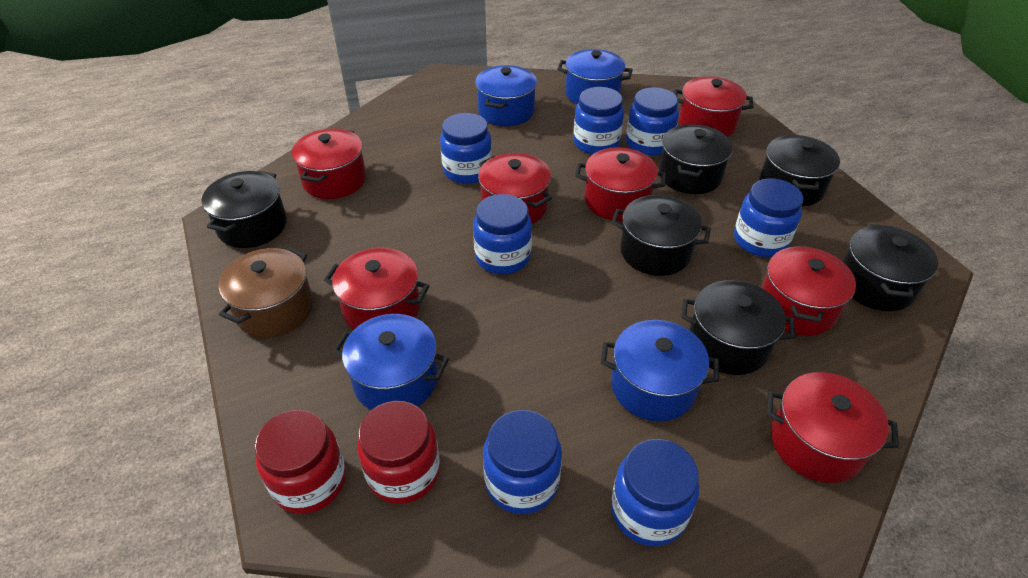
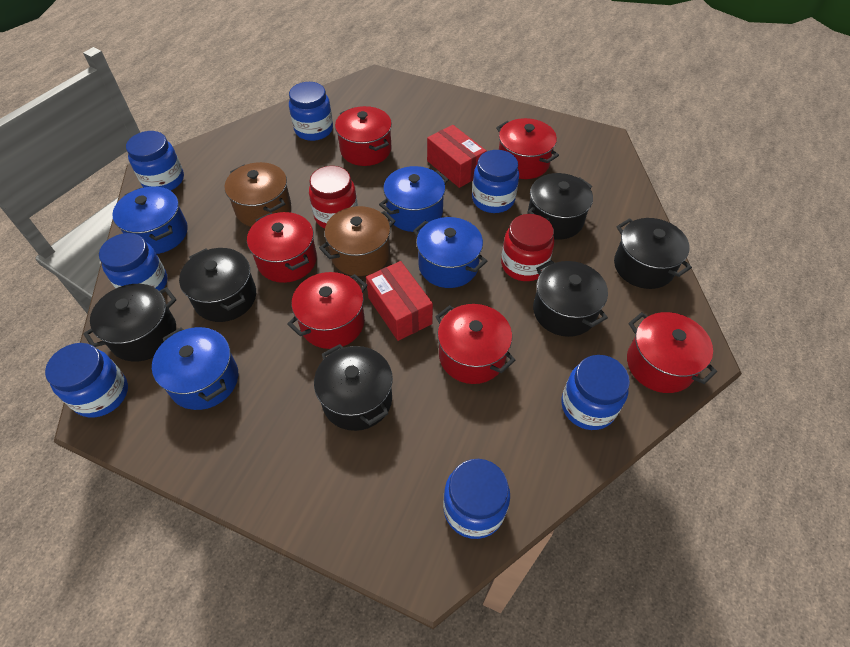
brown pot: 1 -> 2
red box: 0 -> 2
red pot: 7 -> 6

